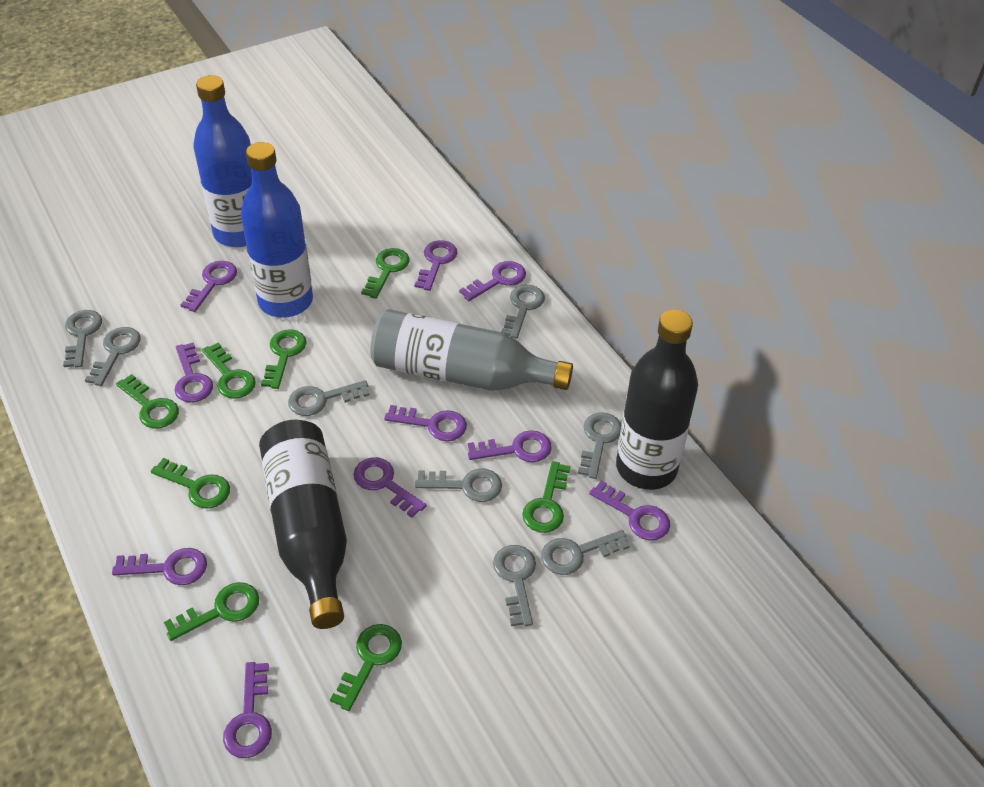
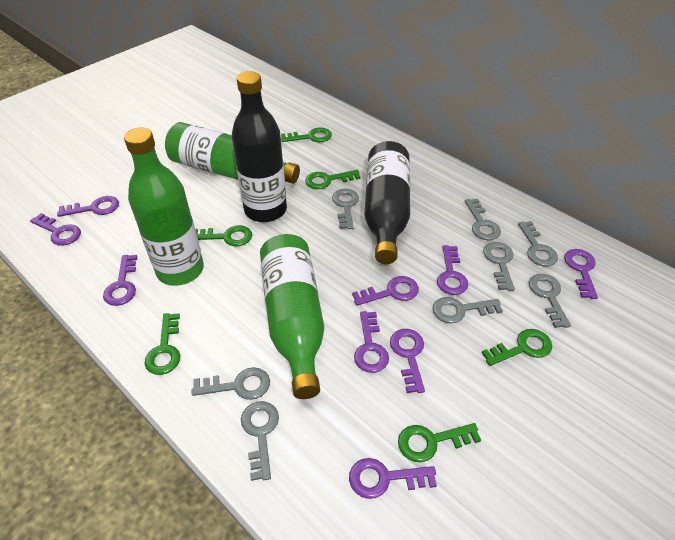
blue bottle: 2 -> 0
green bottle: 0 -> 3
green key: 8 -> 6
grey bottle: 1 -> 0
purple key: 10 -> 9

